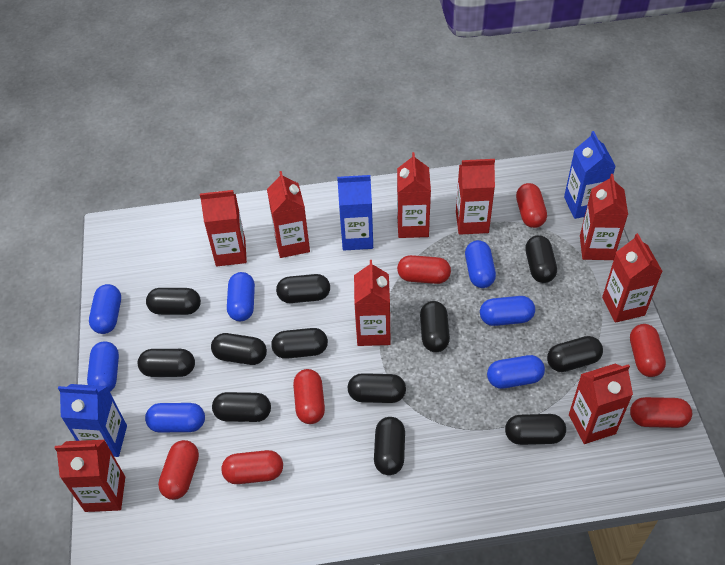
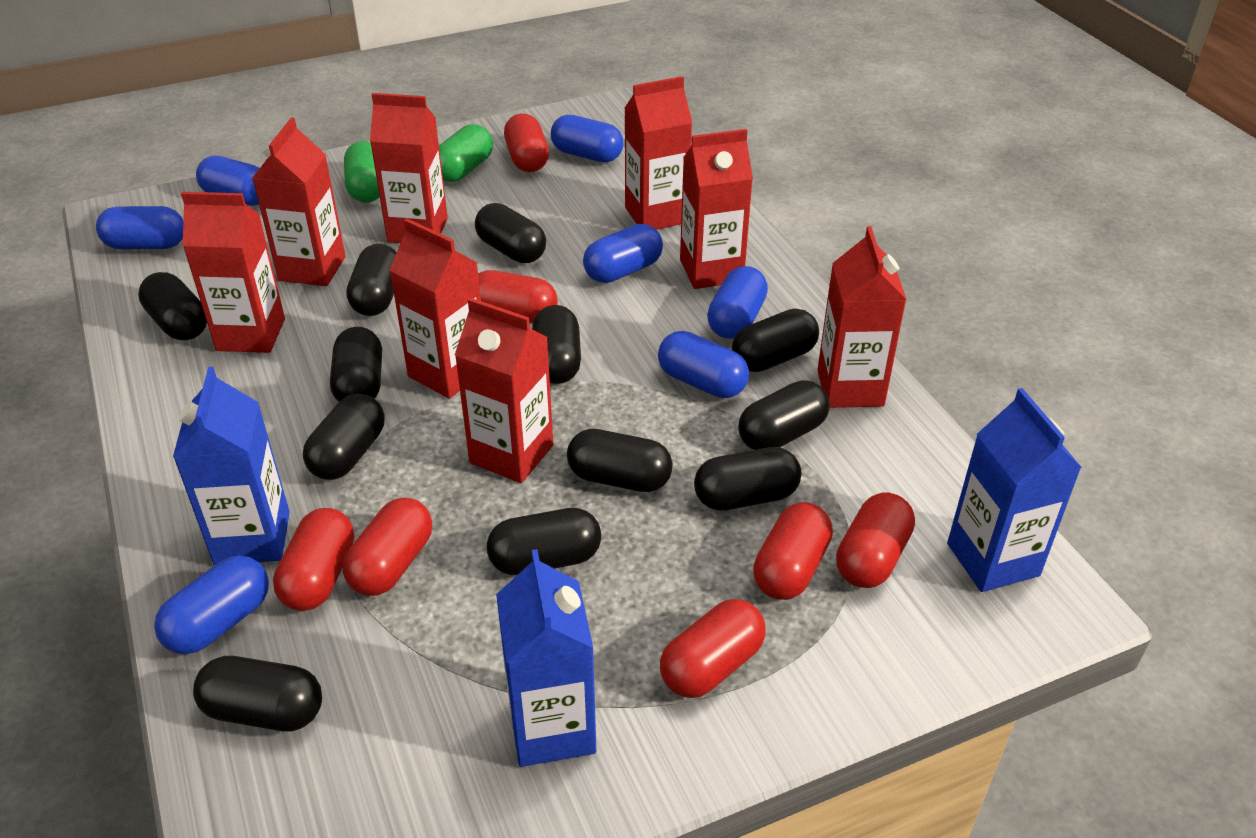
green capsule: 0 -> 2
red carton: 9 -> 8

